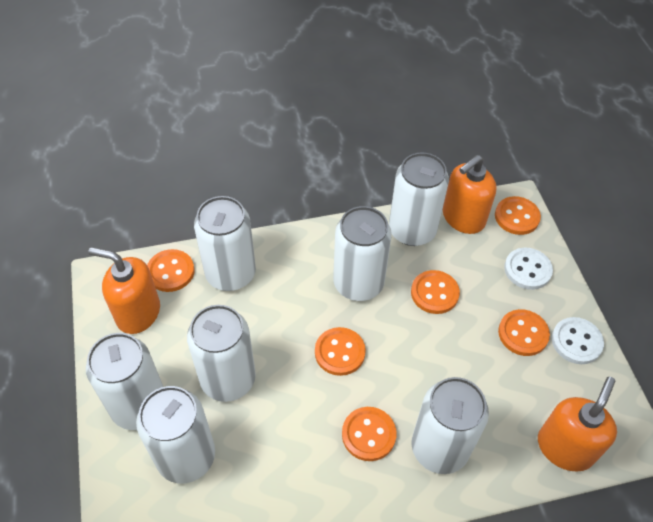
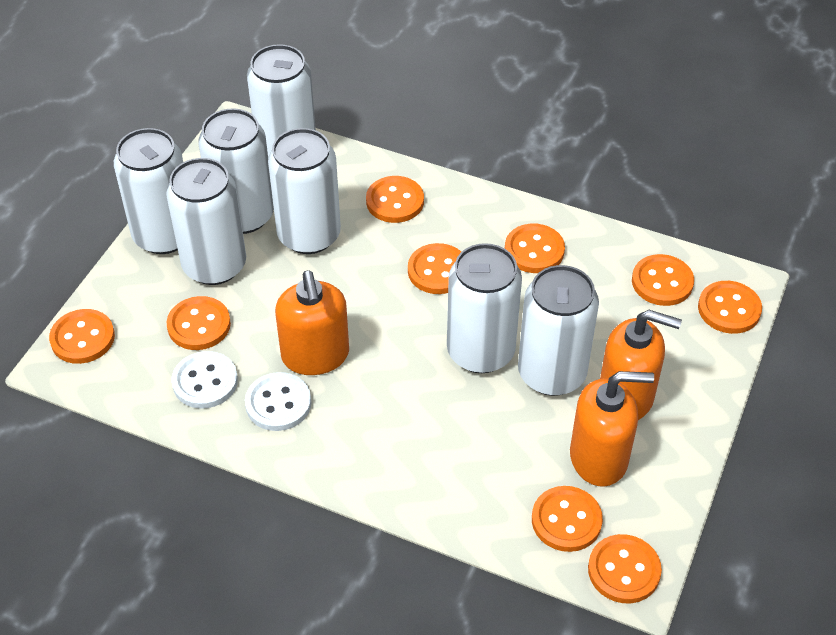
orange button: 6 -> 9

